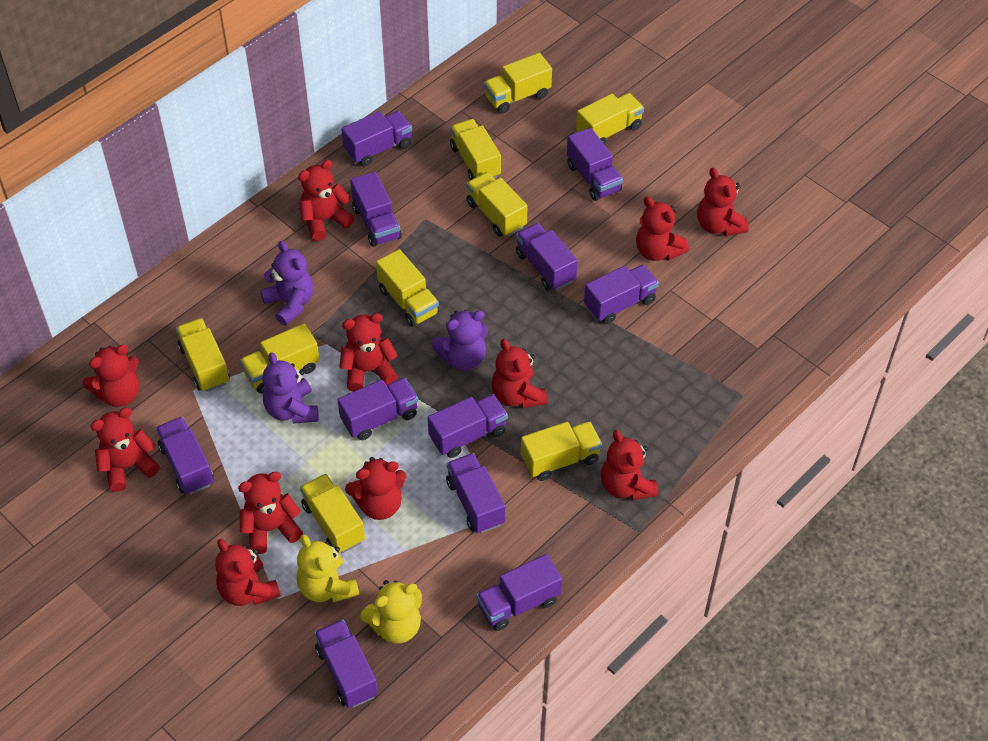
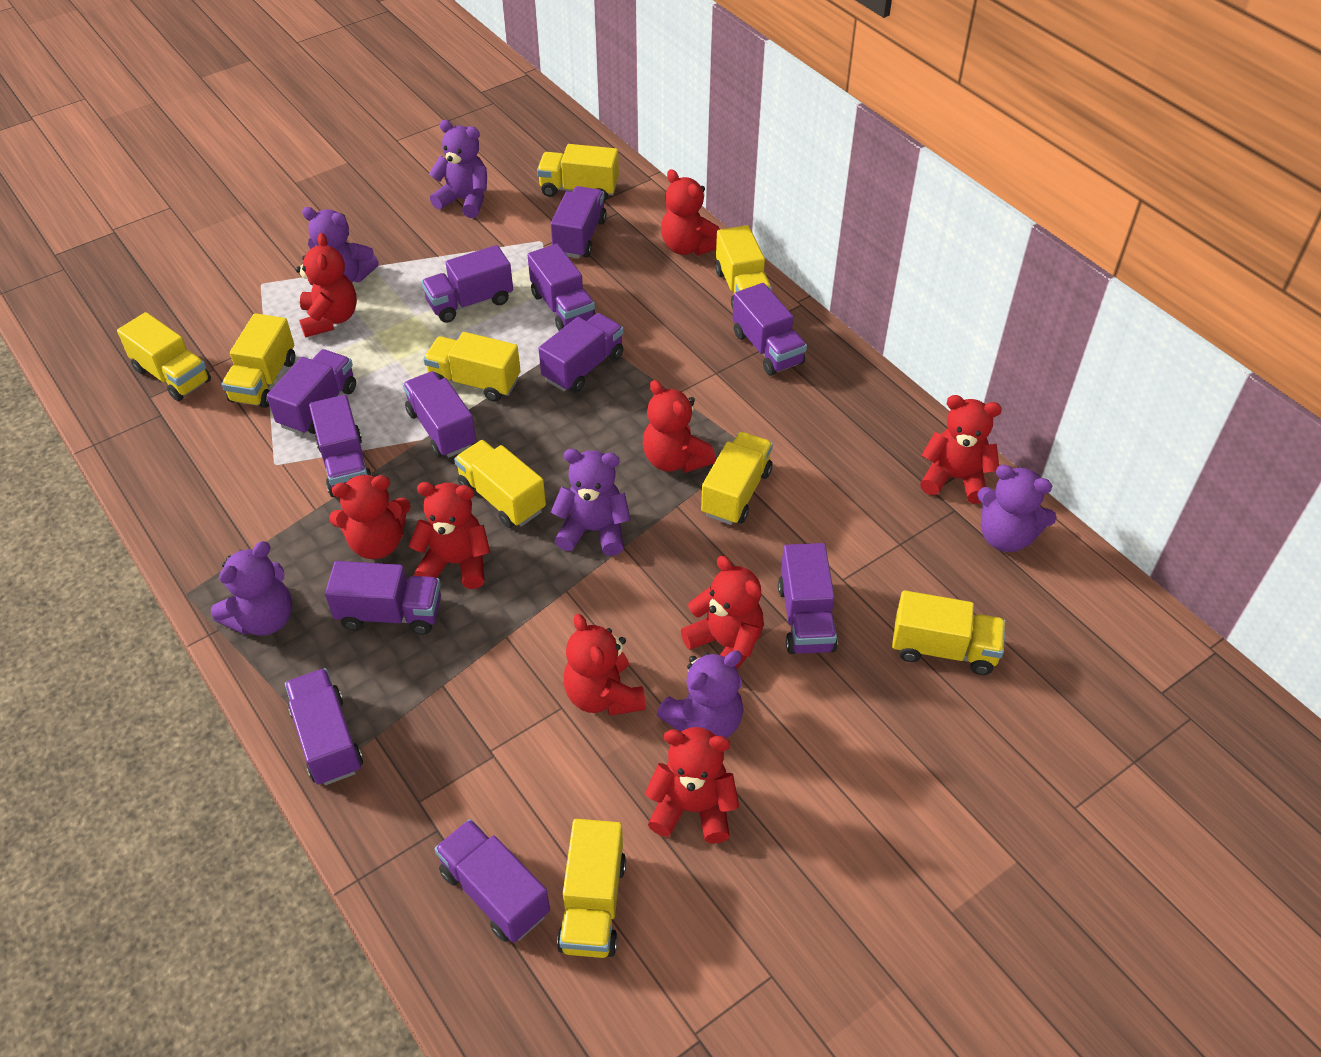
purple teddy bear: 3 -> 6
purple truck: 11 -> 12
red teddy bear: 11 -> 9
yellow teddy bear: 2 -> 0

